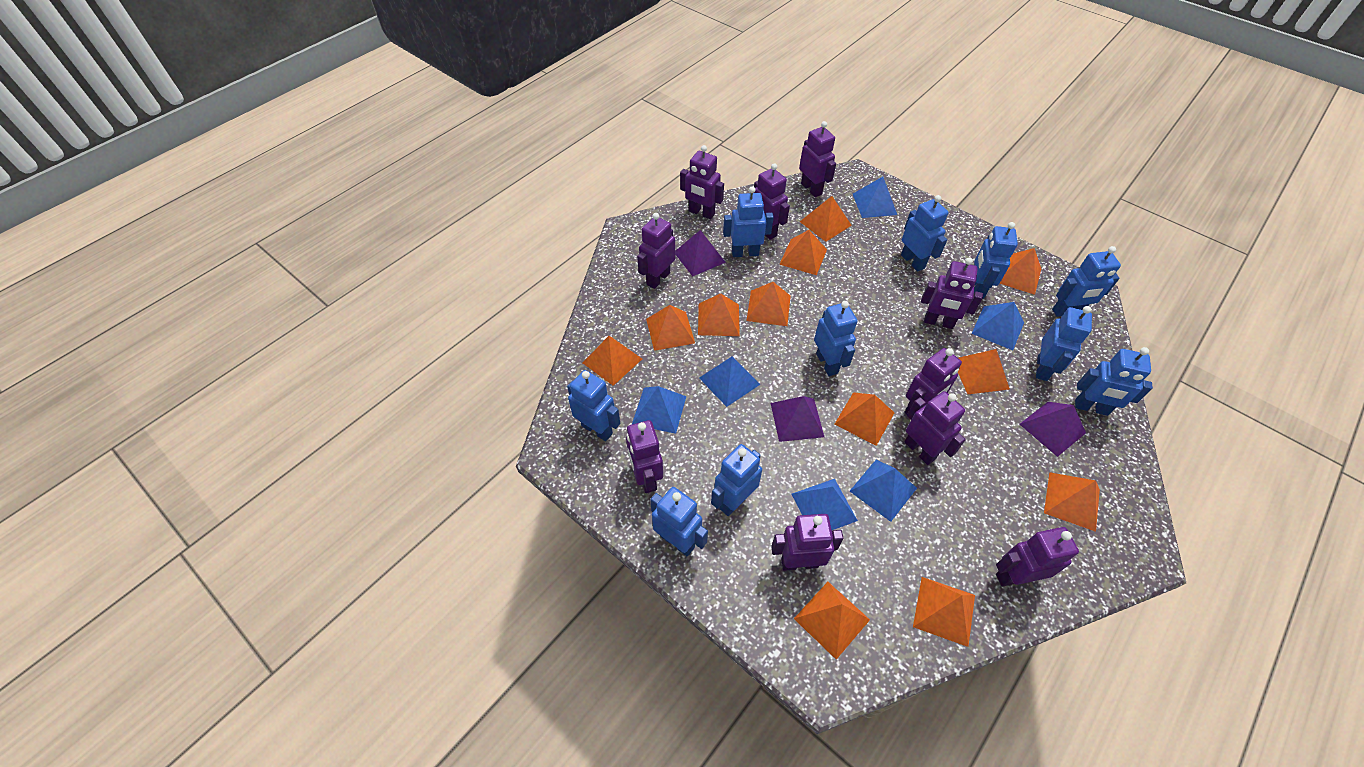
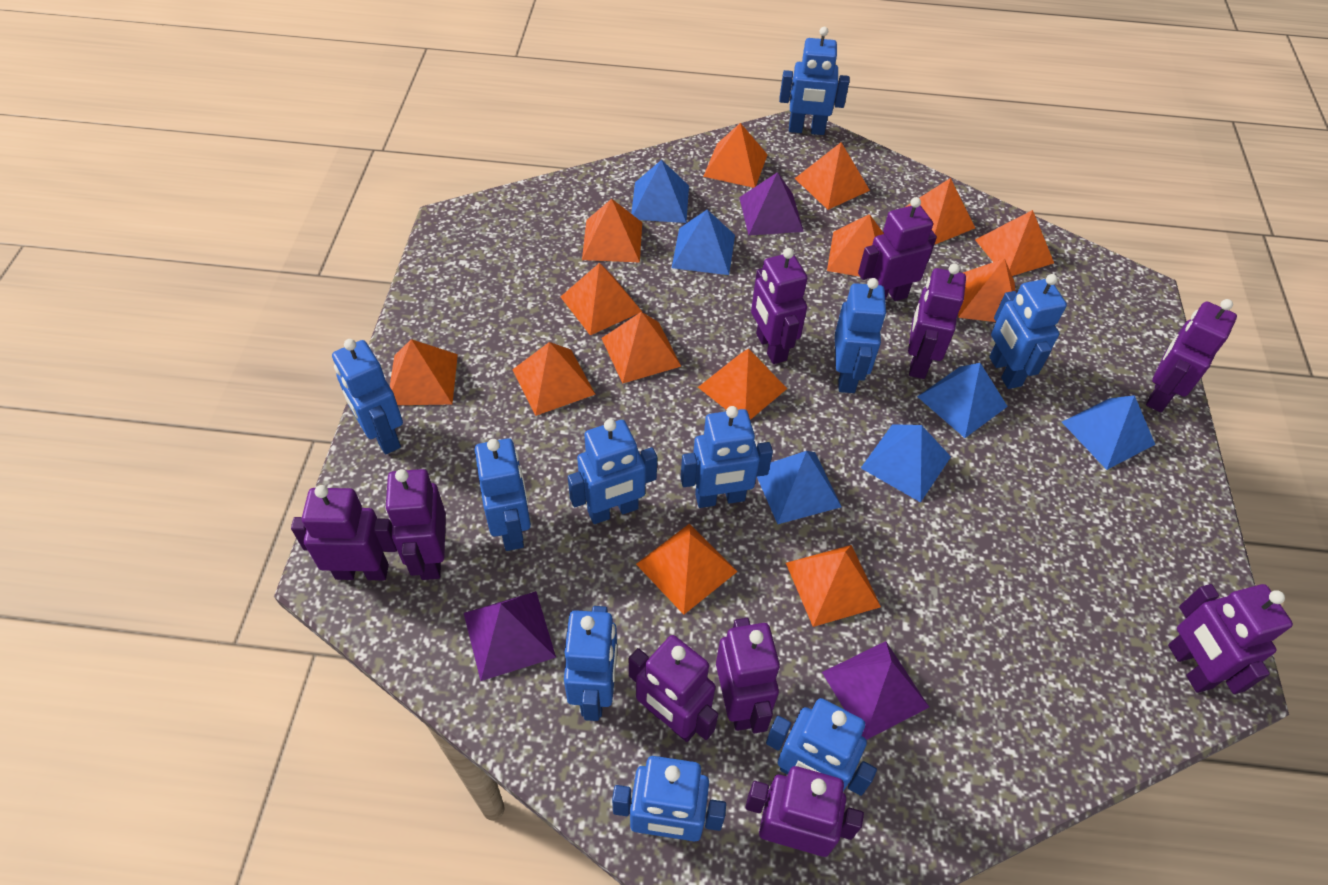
orange pyramid: 12 -> 14

